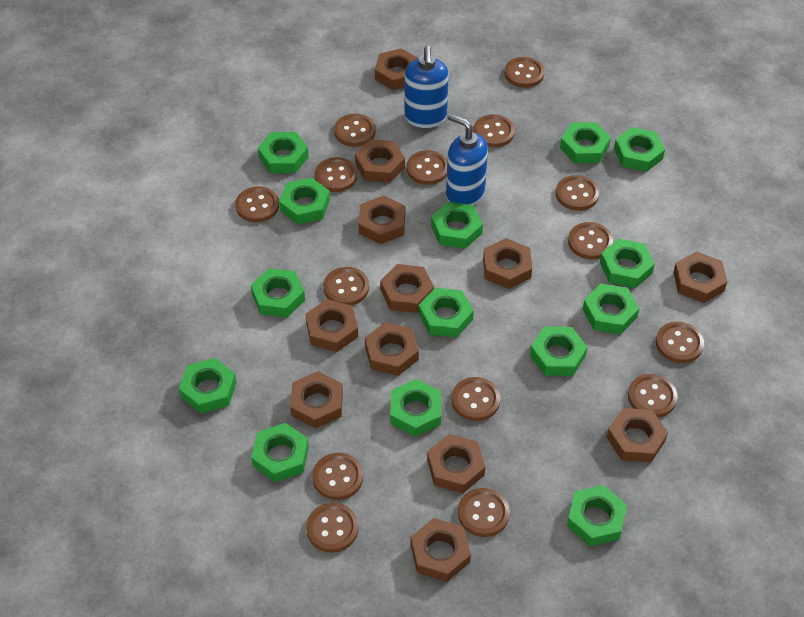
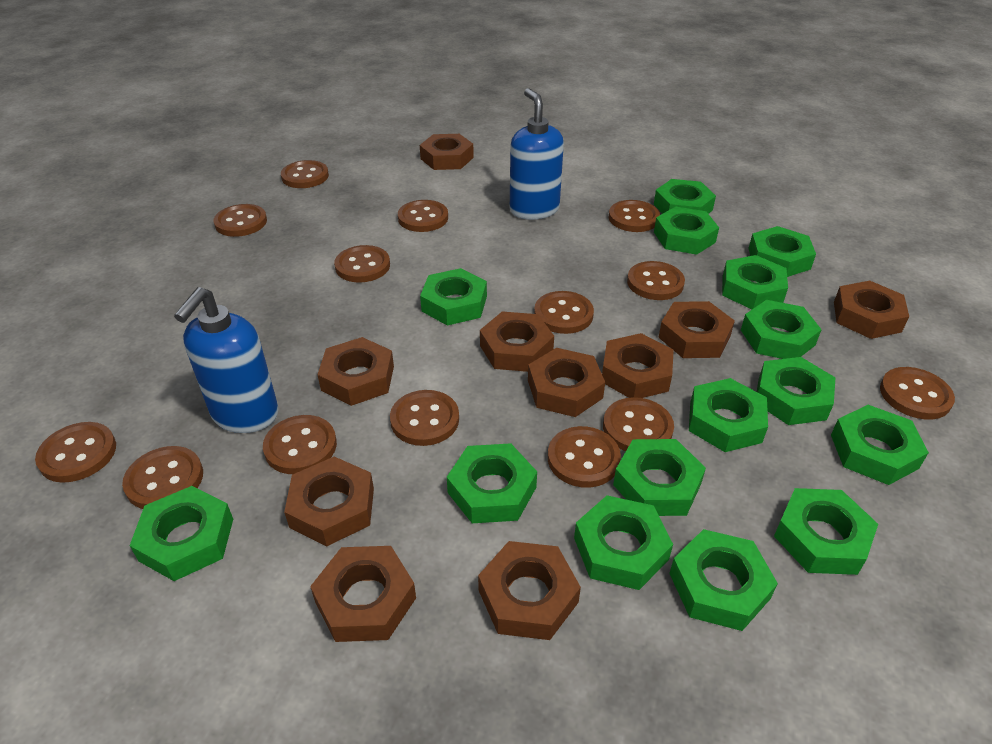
brown button: 15 -> 14
brown nut: 12 -> 10
green nut: 14 -> 15

